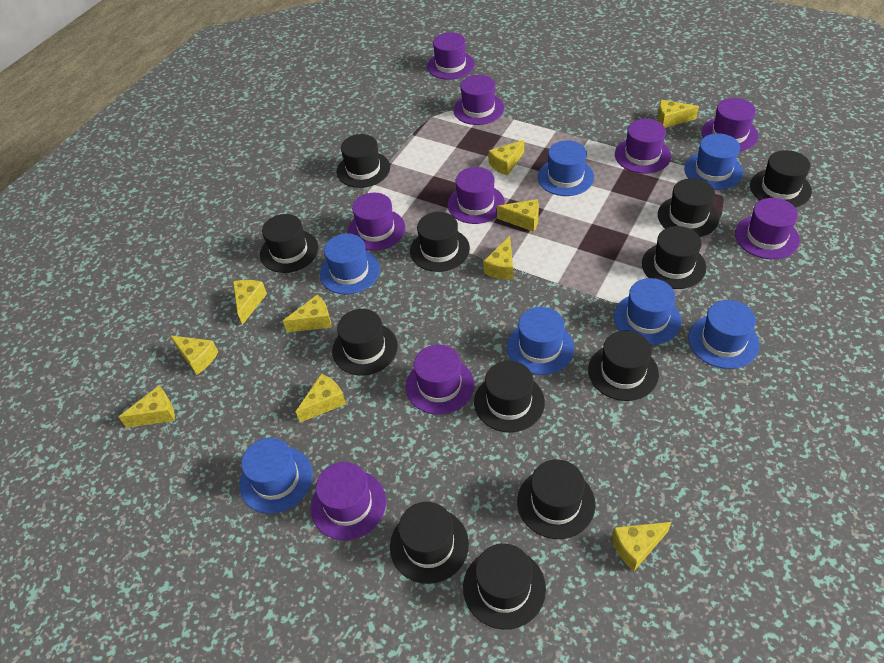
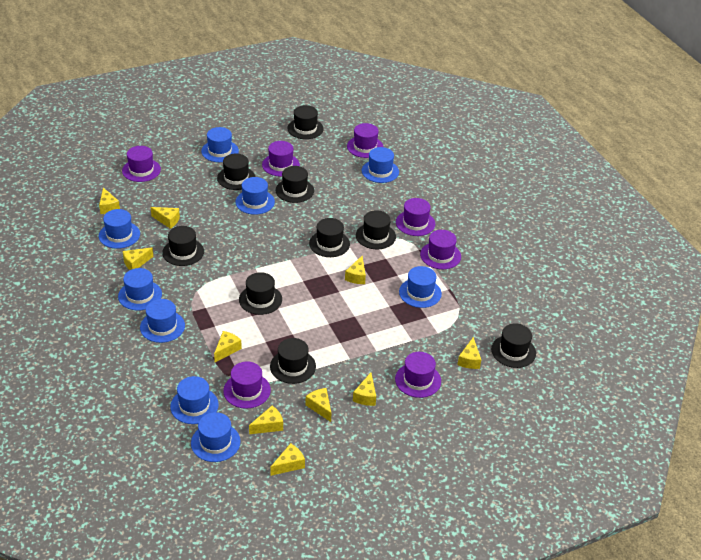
black hat: 12 -> 9
blue hat: 7 -> 9
purple hat: 9 -> 7

